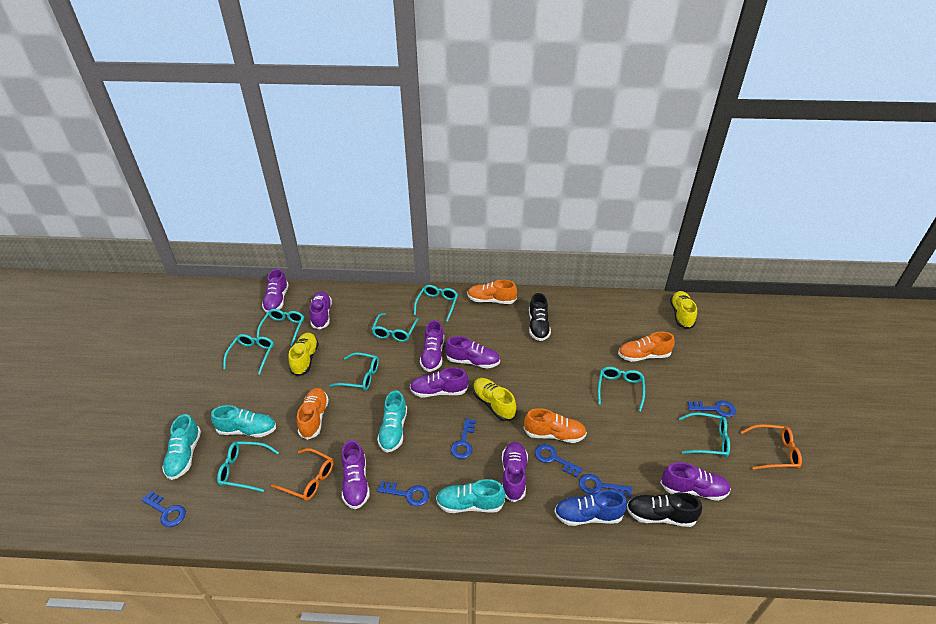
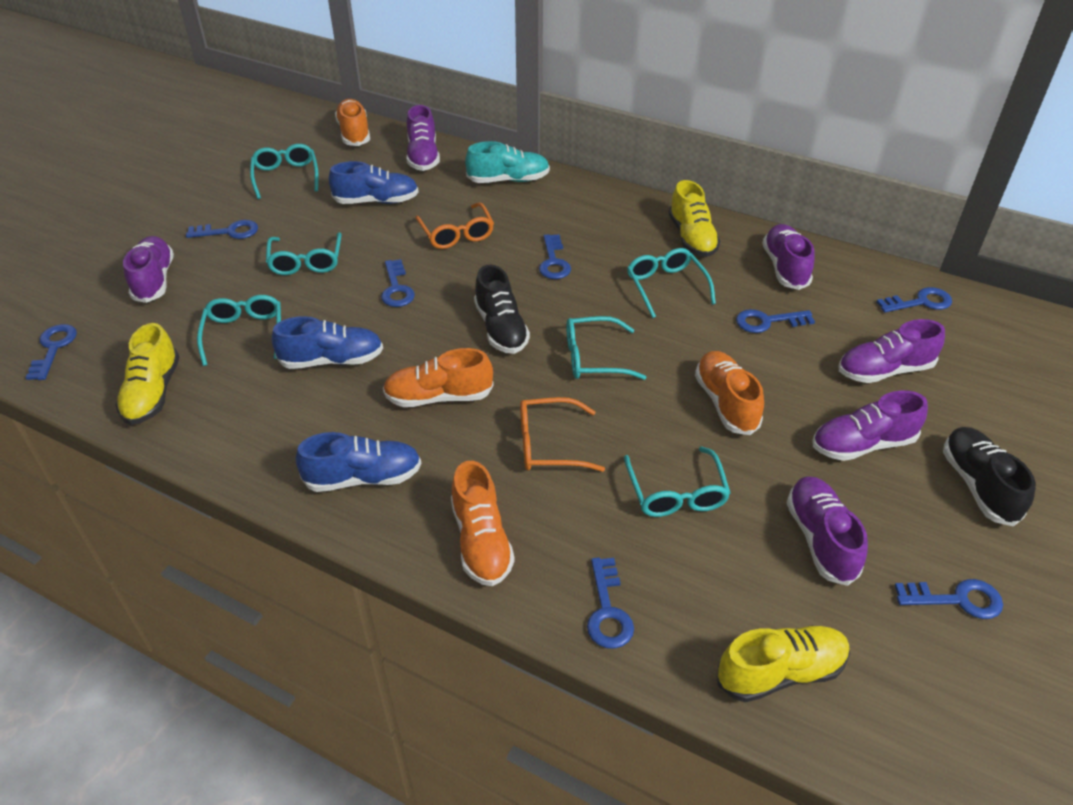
blue key: 6 -> 8
blue shoe: 1 -> 3
purple shoe: 8 -> 6
turquoise glasses: 8 -> 6
turquoise shoe: 4 -> 1

